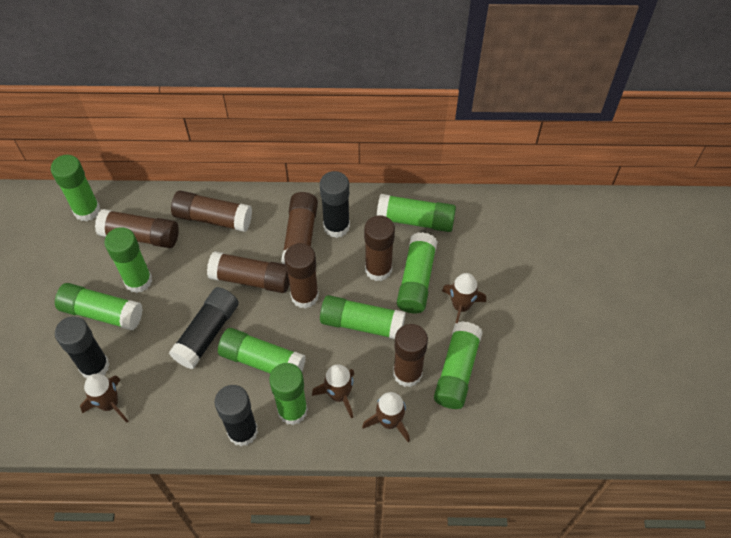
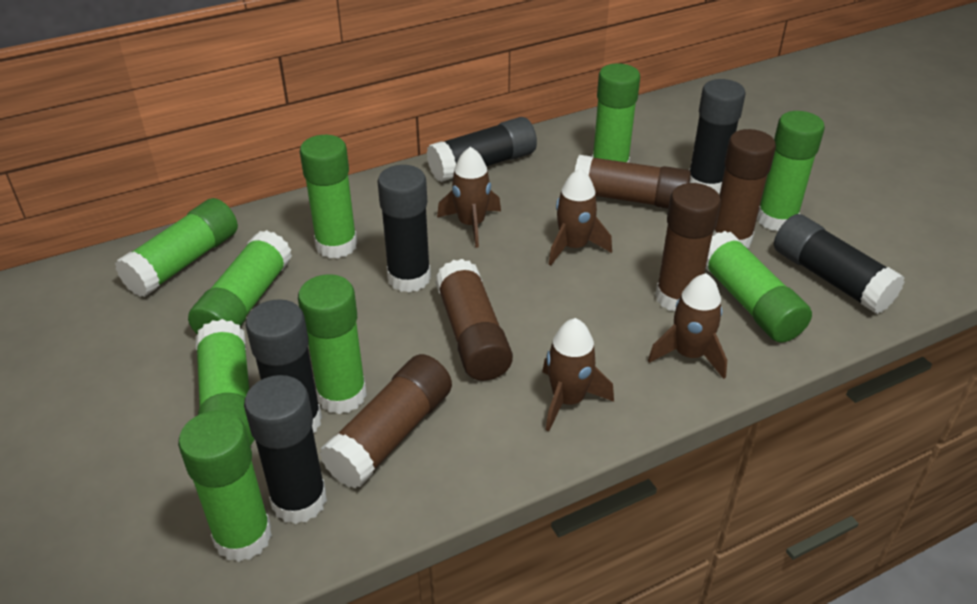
black glue stick: 4 -> 6
brown glue stick: 7 -> 5

